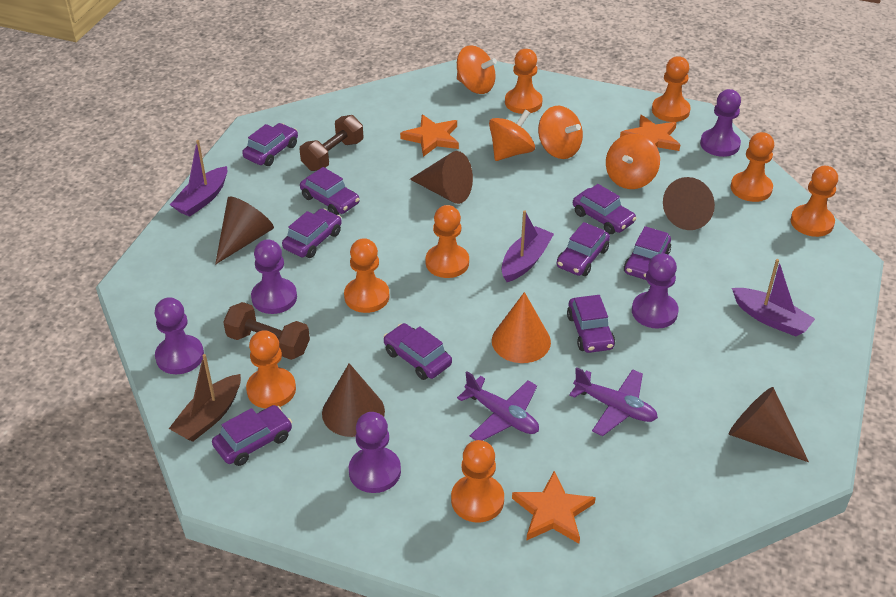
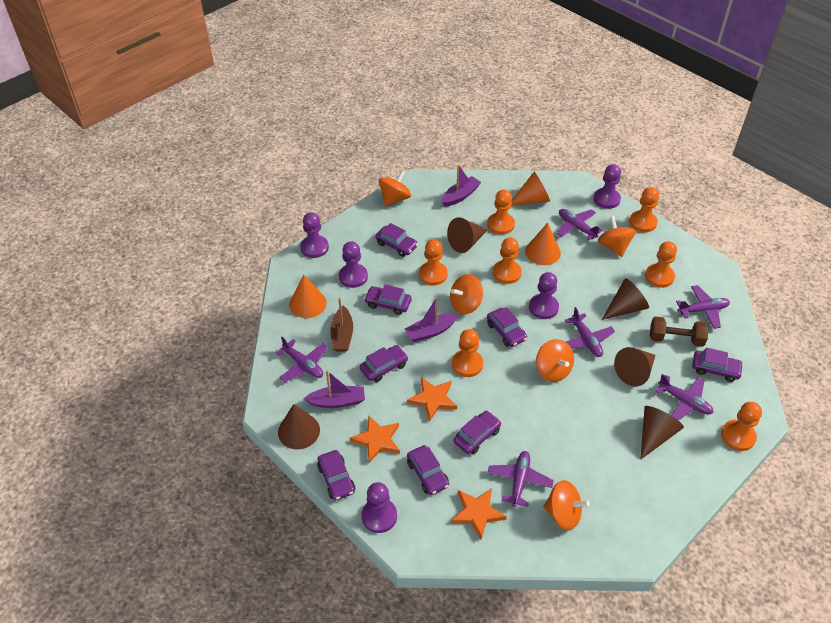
brown dumbbell: 2 -> 1
orange cone: 1 -> 3
orange pawn: 8 -> 7
orange spinning top: 4 -> 5
purple car: 9 -> 8
purple plane: 2 -> 6

